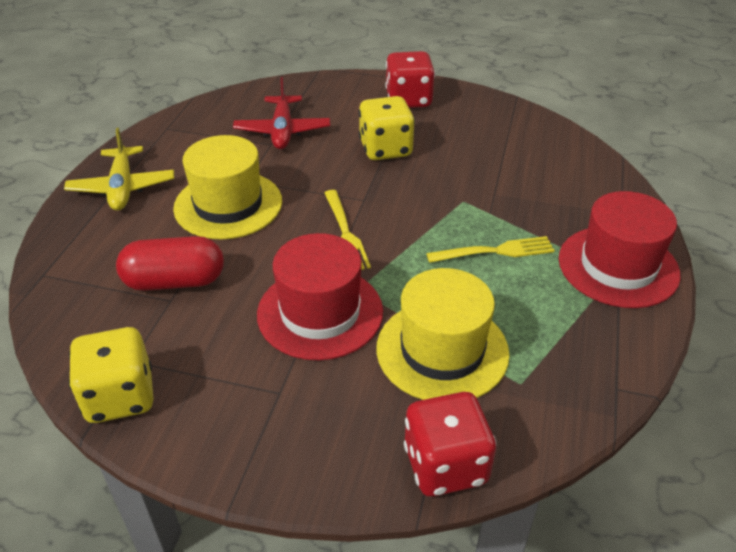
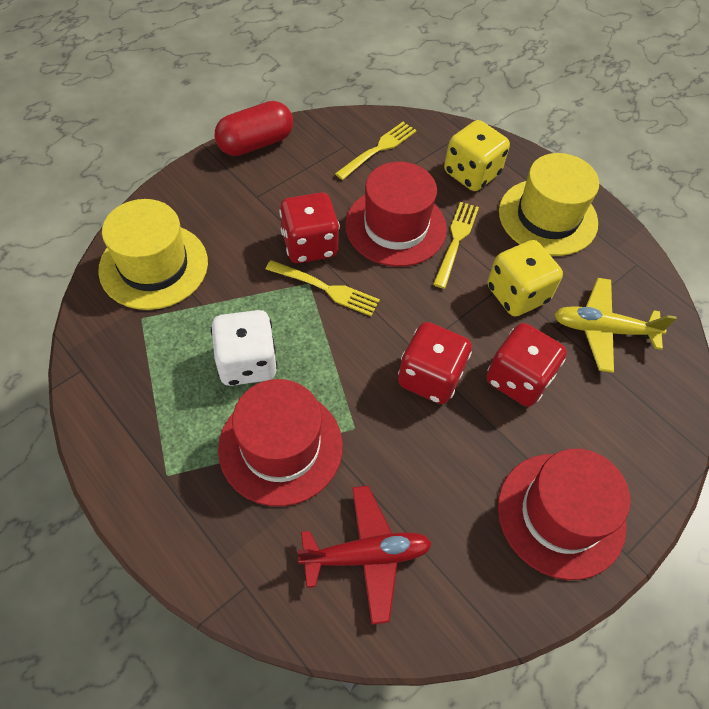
red dice: 2 -> 3
red hat: 2 -> 3
white dice: 0 -> 1
yellow fork: 2 -> 3

